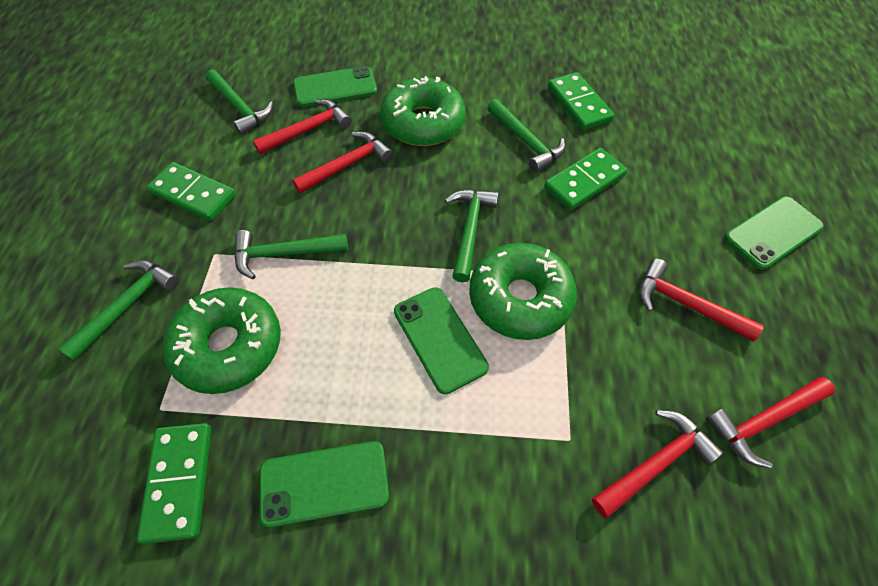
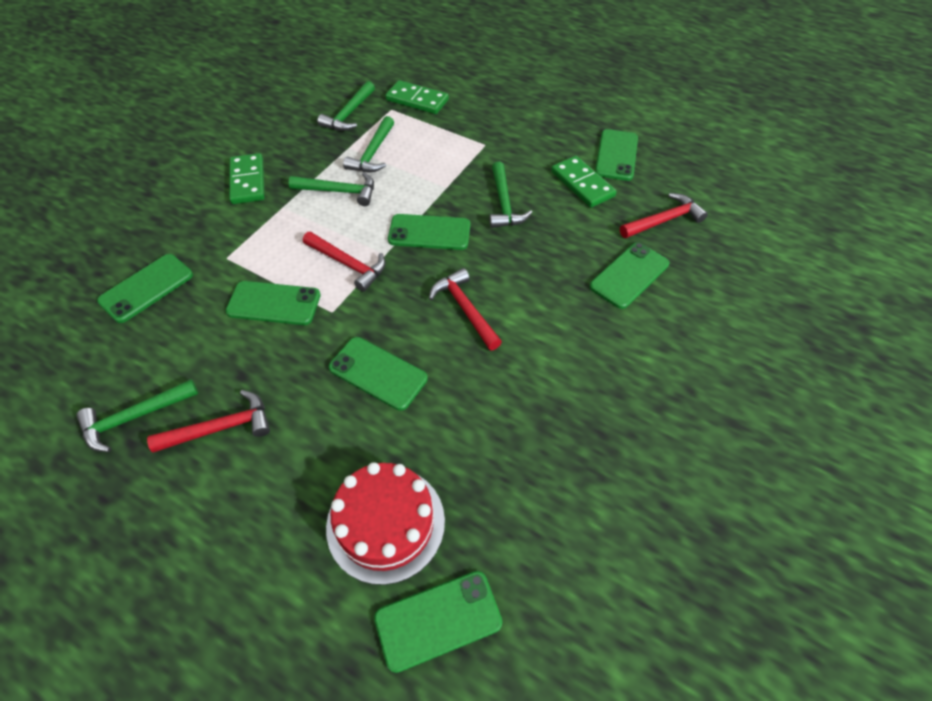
green domino: 4 -> 3
green donut: 3 -> 0
green phone: 4 -> 7
red cake: 0 -> 1
red hammer: 5 -> 4

